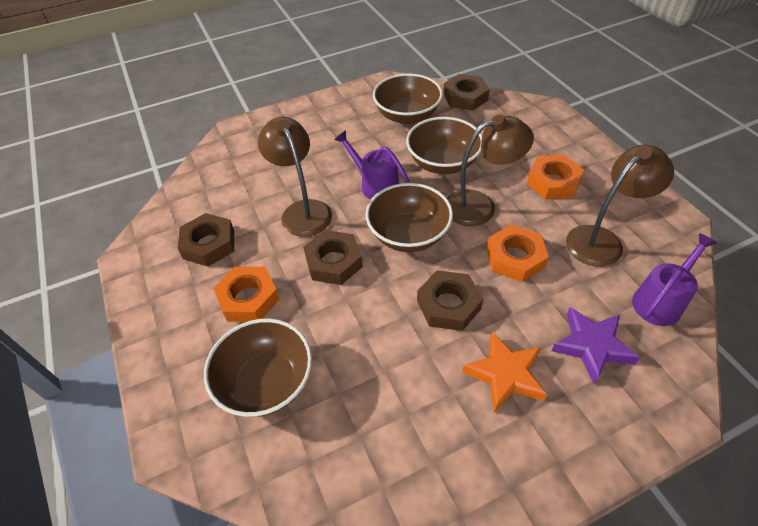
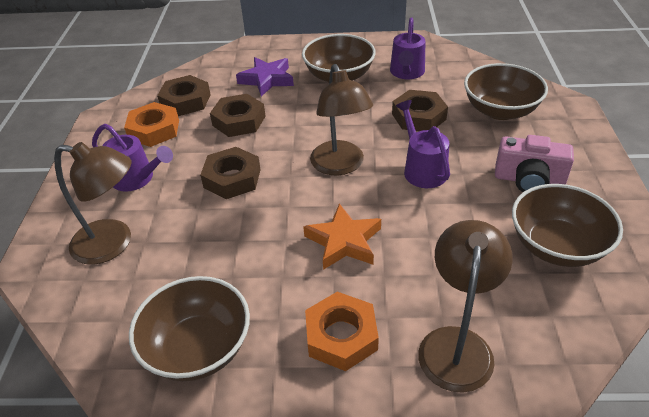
orange nut: 3 -> 2
pink camera: 0 -> 1
purple watering can: 2 -> 3

